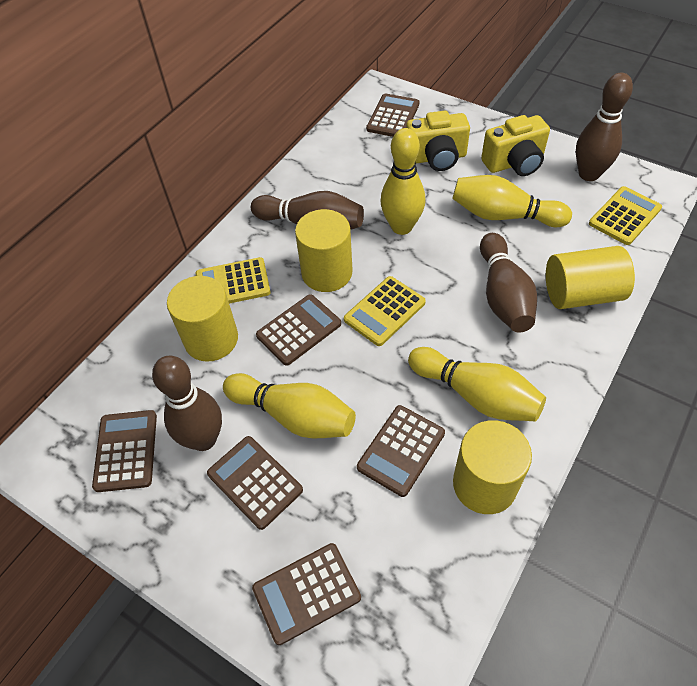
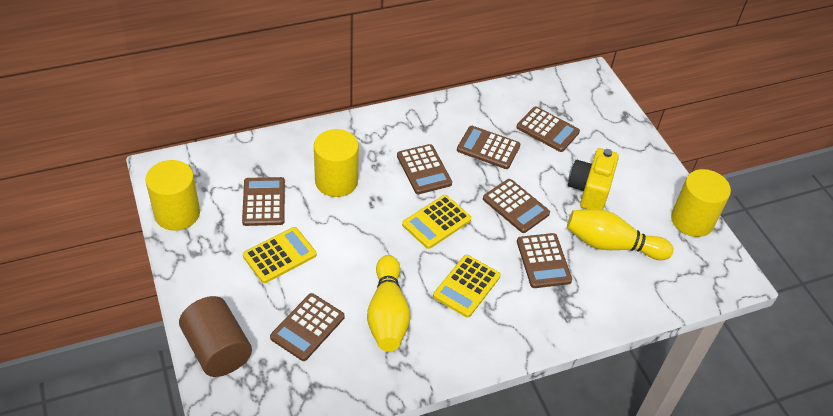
brown bowling pin: 4 -> 0
brown calculator: 6 -> 7
brown cylinder: 0 -> 1
yellow bowling pin: 4 -> 2
yellow camera: 2 -> 1
yellow cylinder: 4 -> 3

